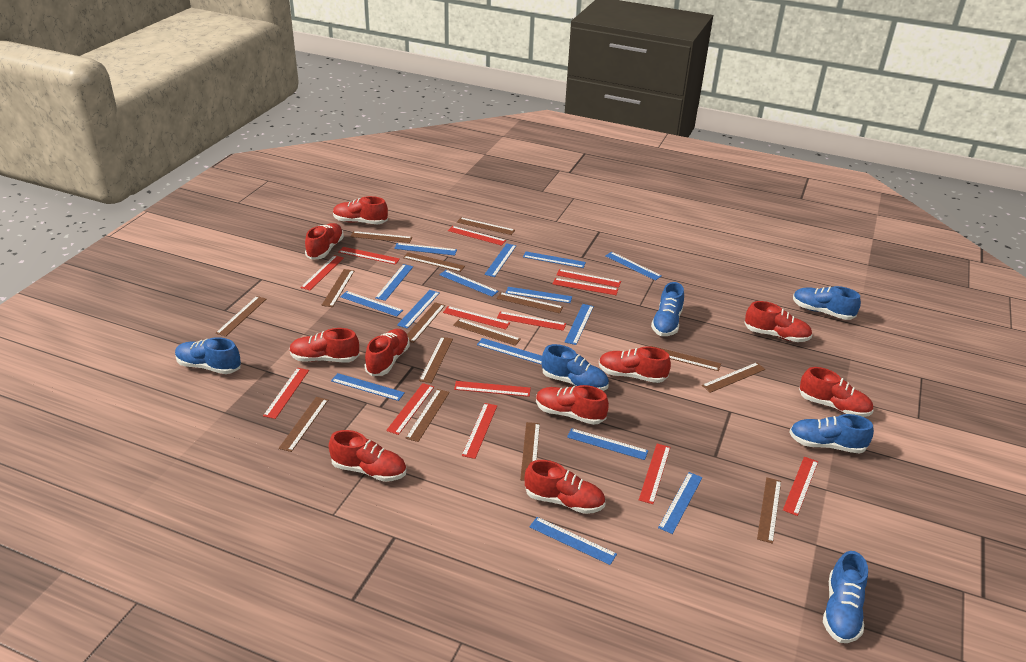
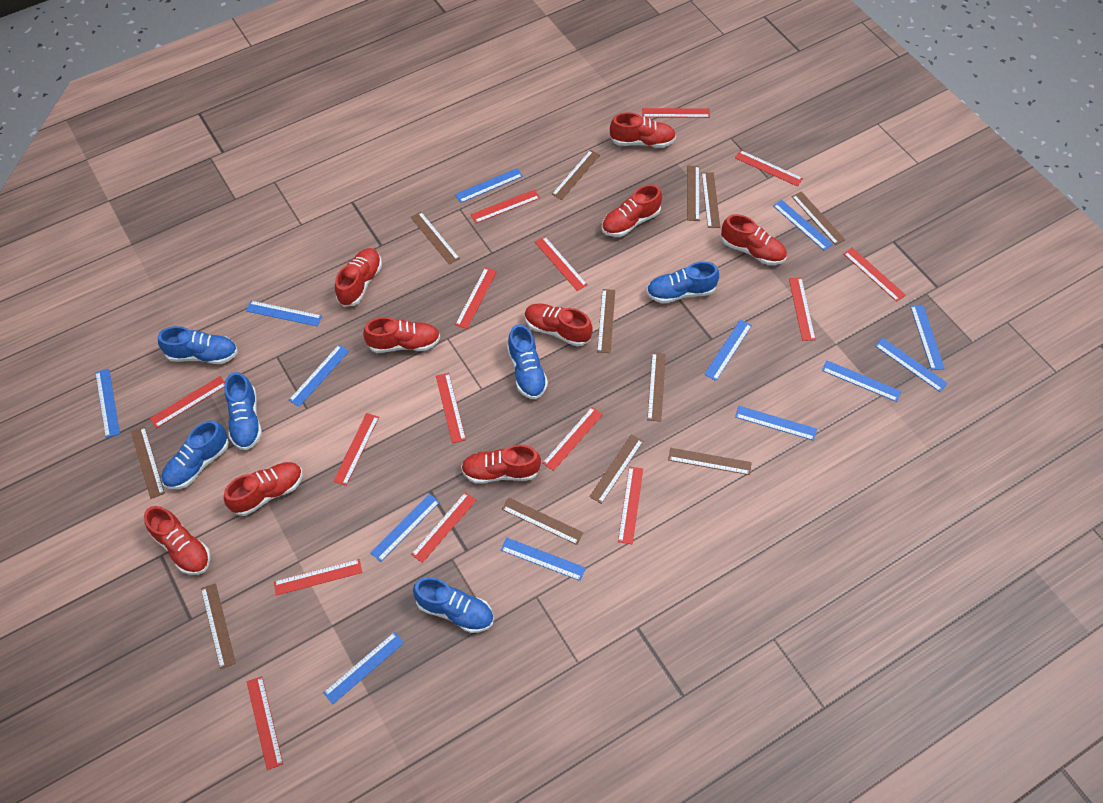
blue ruler: 15 -> 13
brown ruler: 15 -> 12
red ruler: 13 -> 15
red shoe: 10 -> 9

